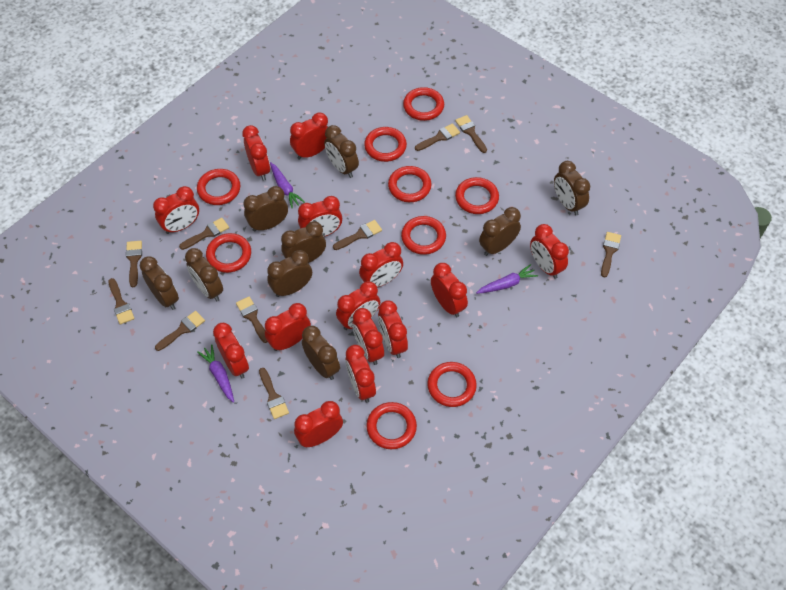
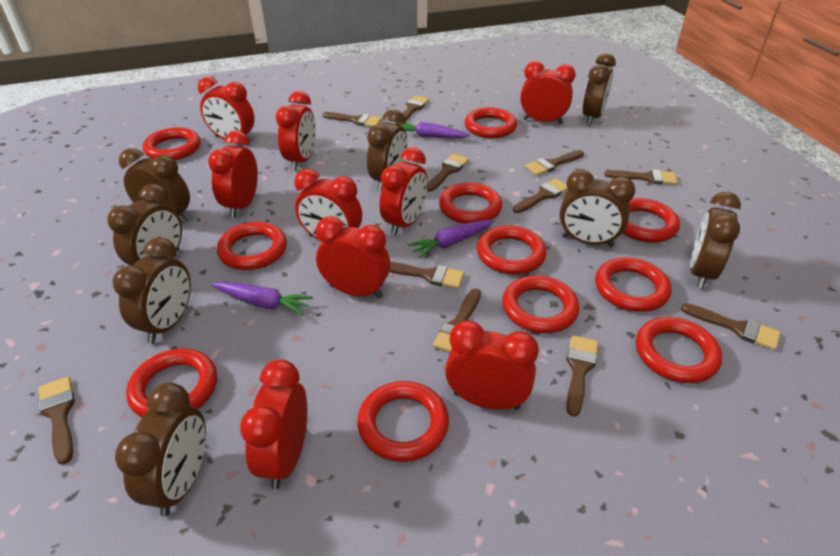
brown brush: 10 -> 11
brown clock: 9 -> 8
red clock: 14 -> 9
red ring: 9 -> 11

